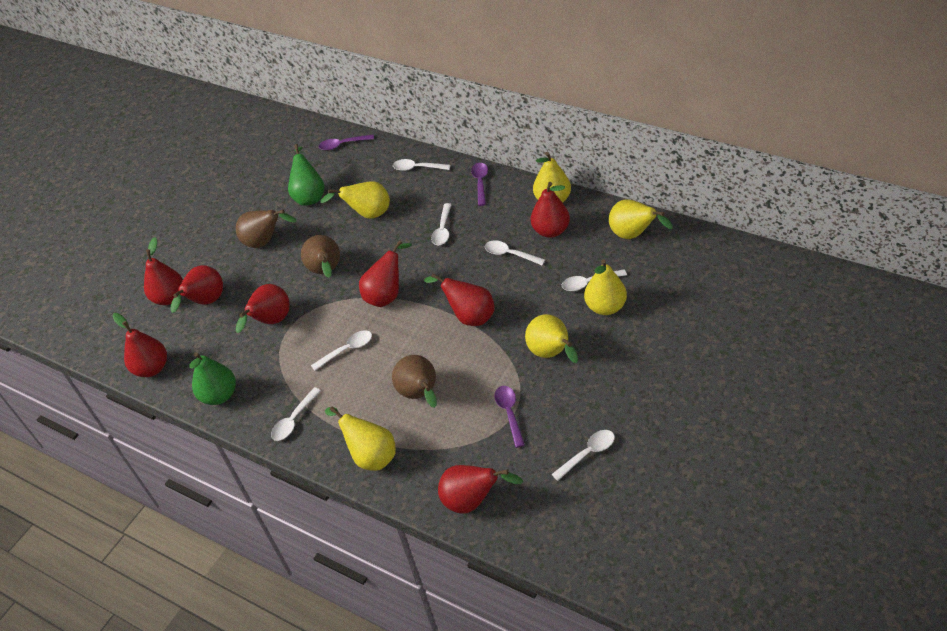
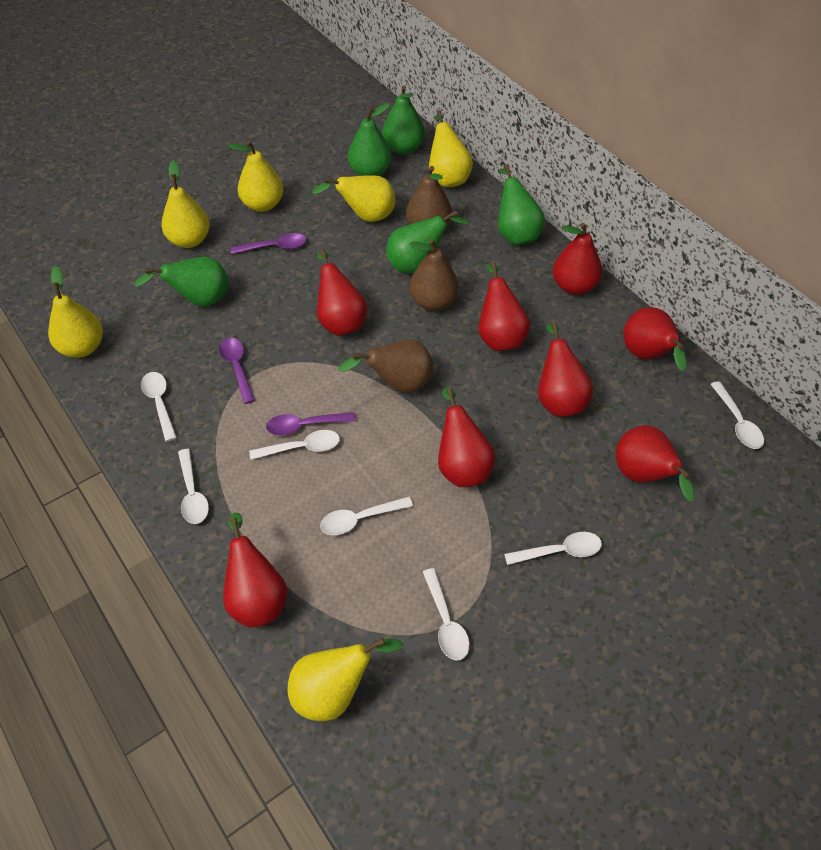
green pear: 2 -> 5

